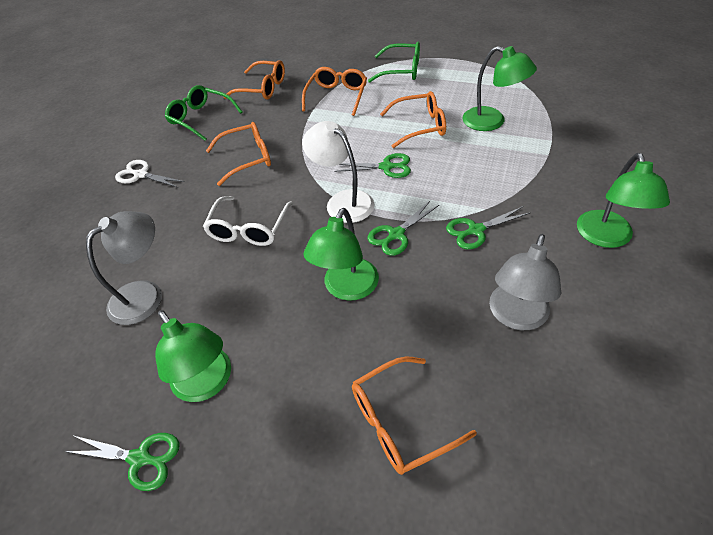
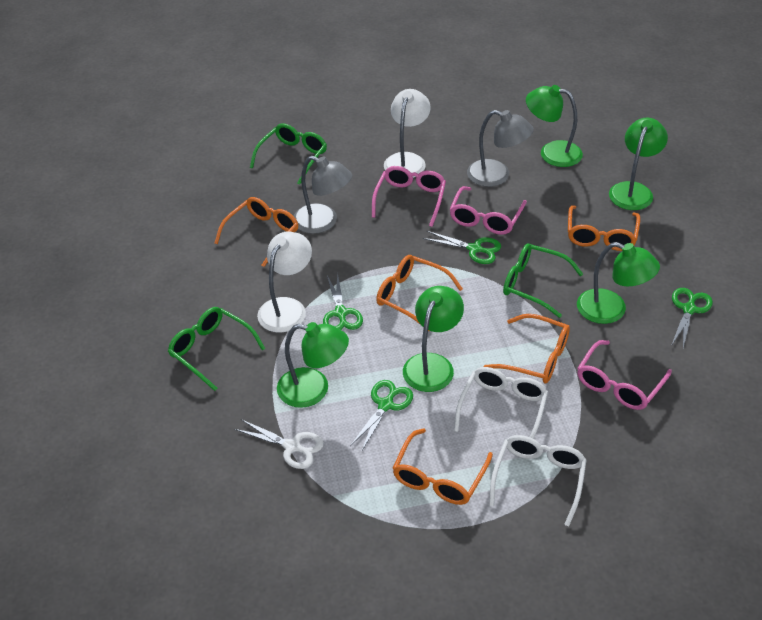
green glasses: 2 -> 3
green lamp: 4 -> 5
pink glasses: 0 -> 3
white glasses: 1 -> 2
white lamp: 1 -> 2

